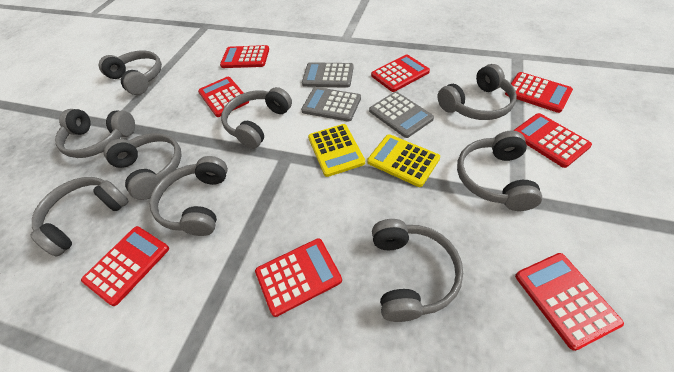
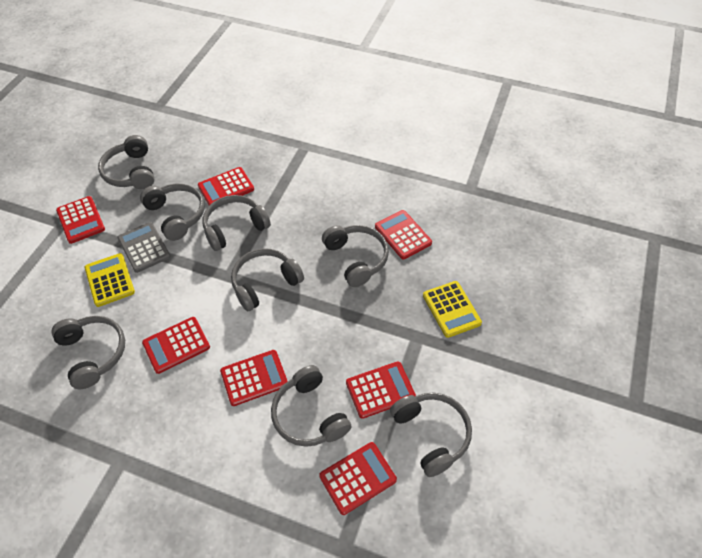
grey calculator: 3 -> 1
grey headphones: 9 -> 8
red calculator: 8 -> 7

